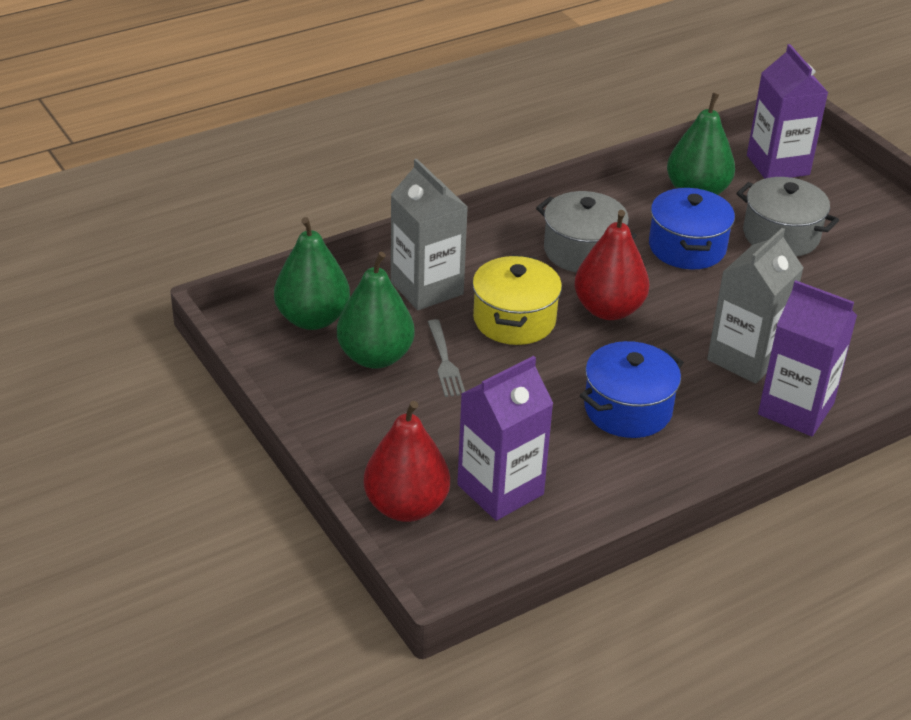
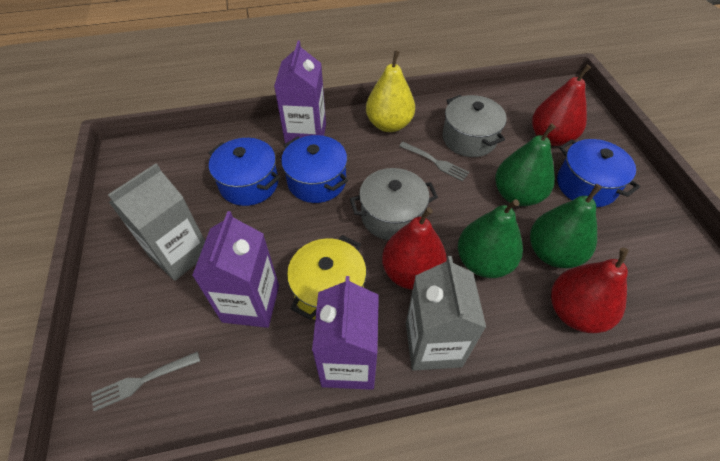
blue pot: 2 -> 3
grey fork: 1 -> 2
red pear: 2 -> 3
yellow pear: 0 -> 1

